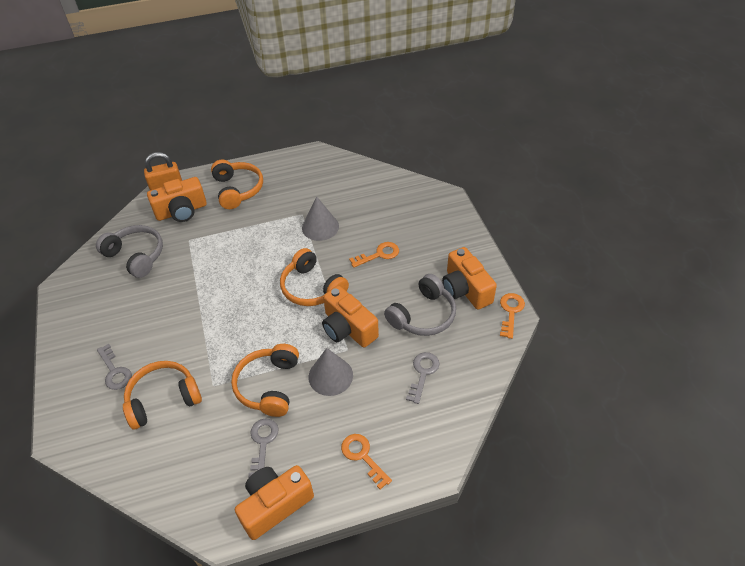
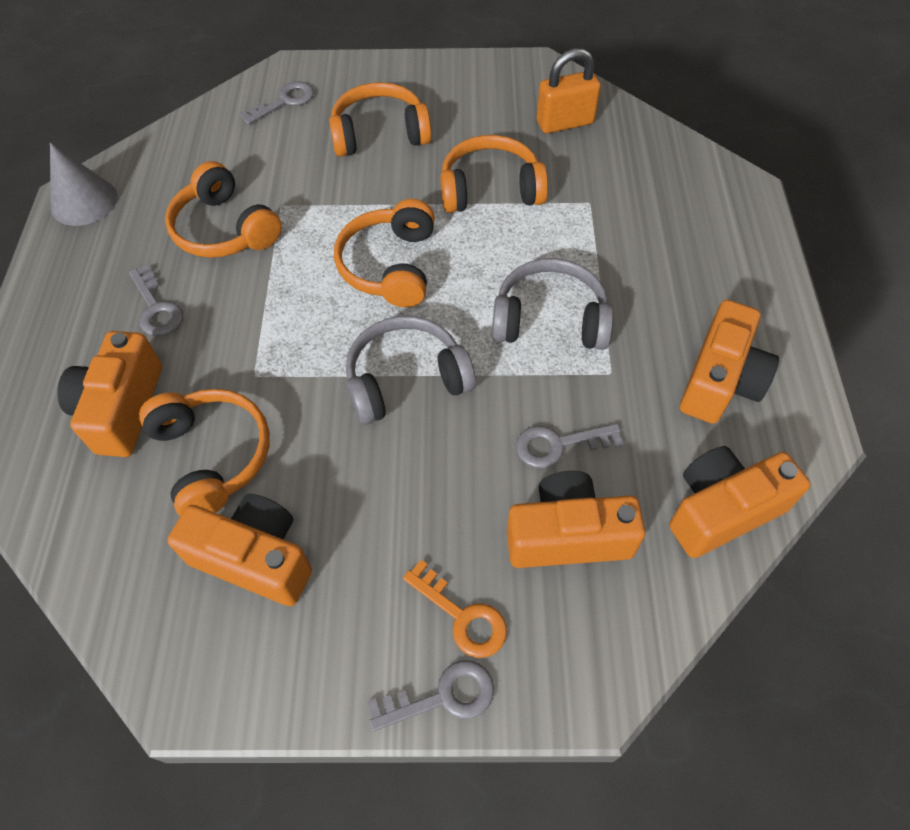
grey cone: 2 -> 1
grey key: 3 -> 4
orange camera: 4 -> 5
orange headphones: 4 -> 5
orange key: 3 -> 1

